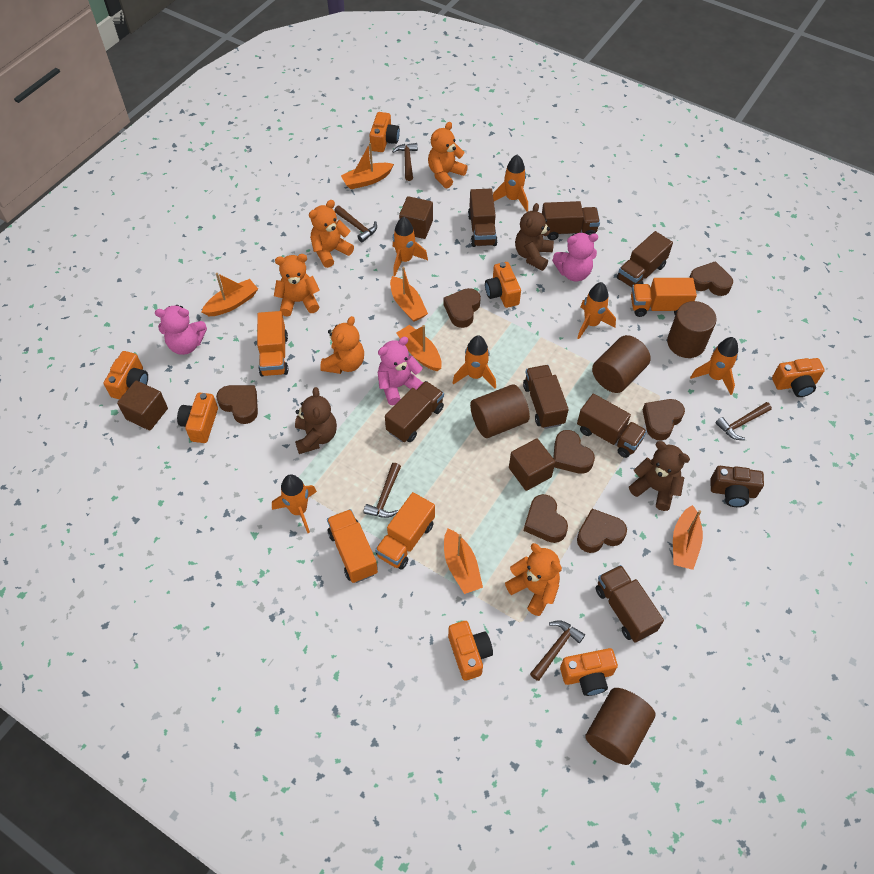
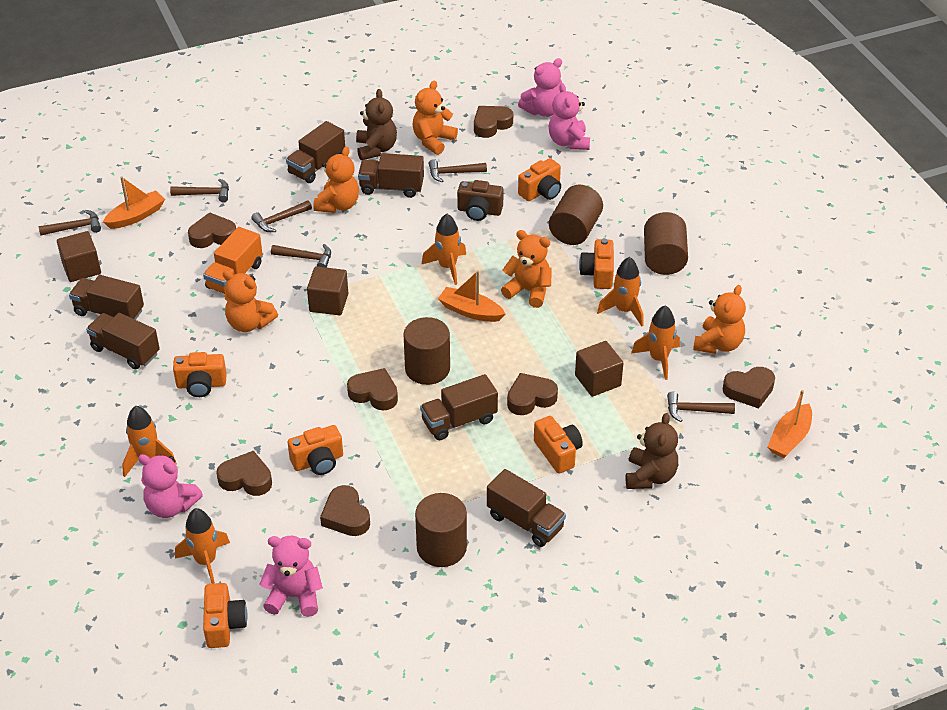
brown hammer: 5 -> 6
brown teddy bear: 3 -> 2
brown truck: 7 -> 6
orange boat: 6 -> 3
orange camera: 7 -> 6
orange rocket: 6 -> 5
orange truck: 4 -> 1
pink teddy bear: 3 -> 4

